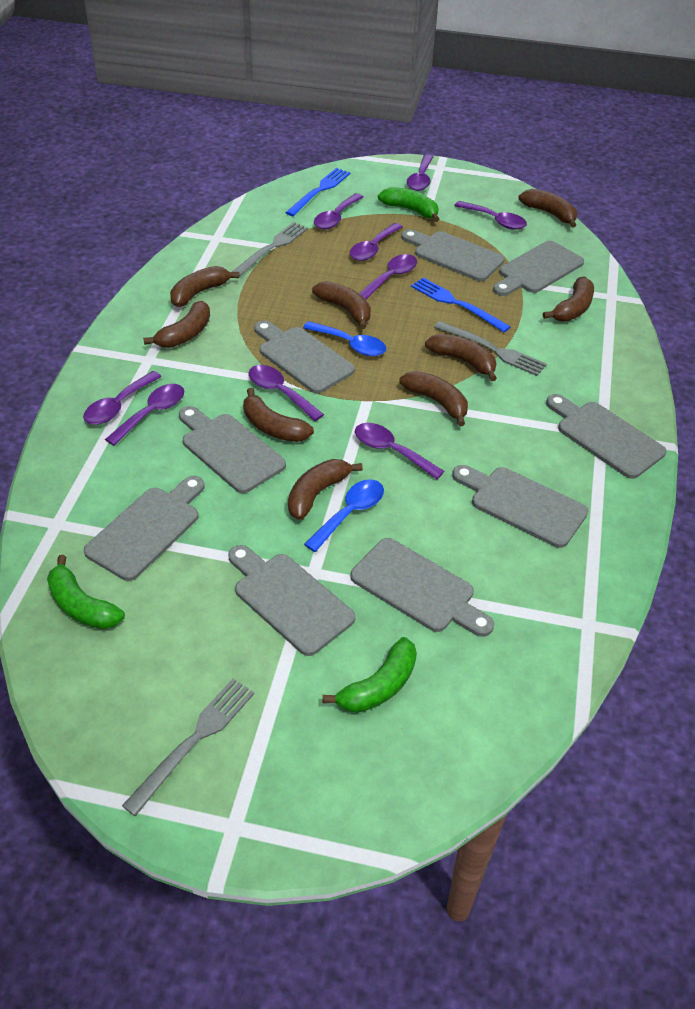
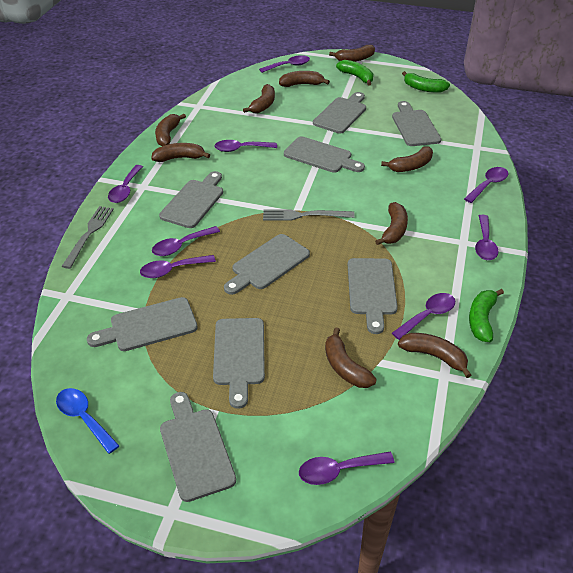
blue fork: 2 -> 0
blue spoon: 2 -> 1
grey fork: 3 -> 2

